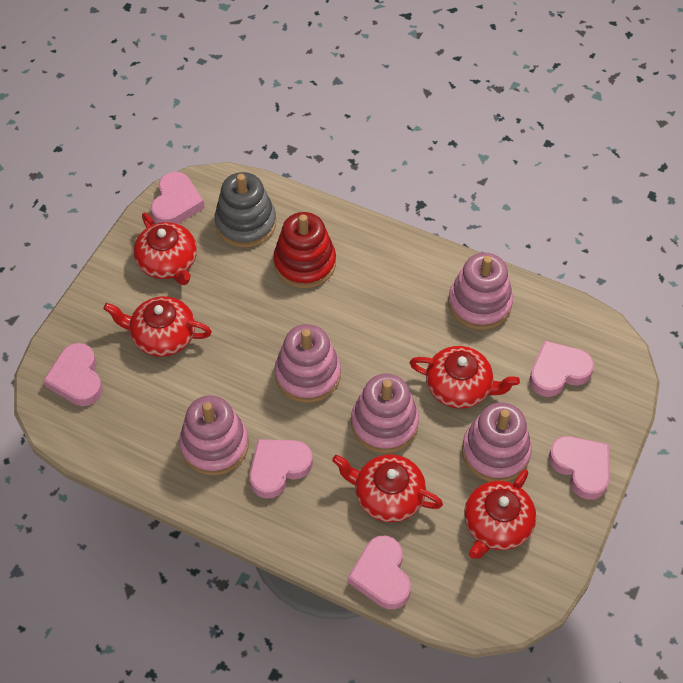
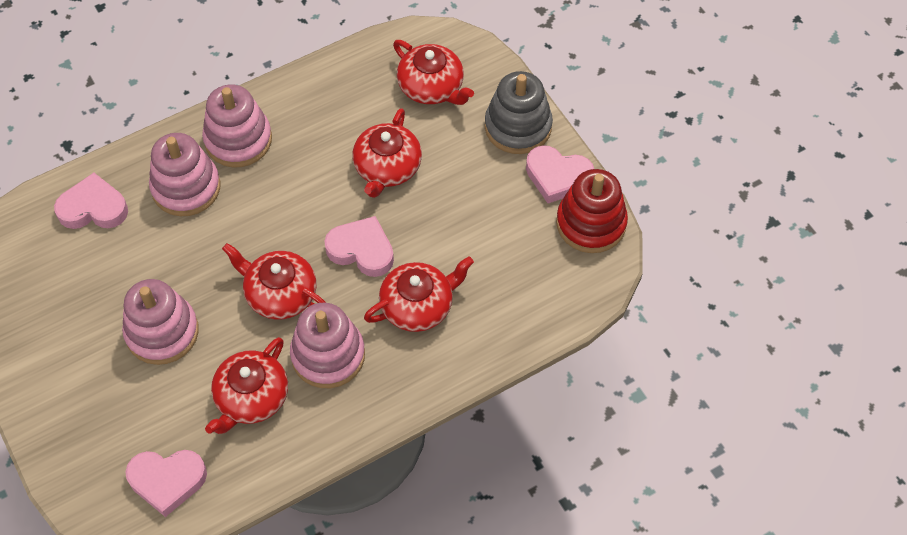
pink heart: 6 -> 4
pink stacking toy: 5 -> 4

